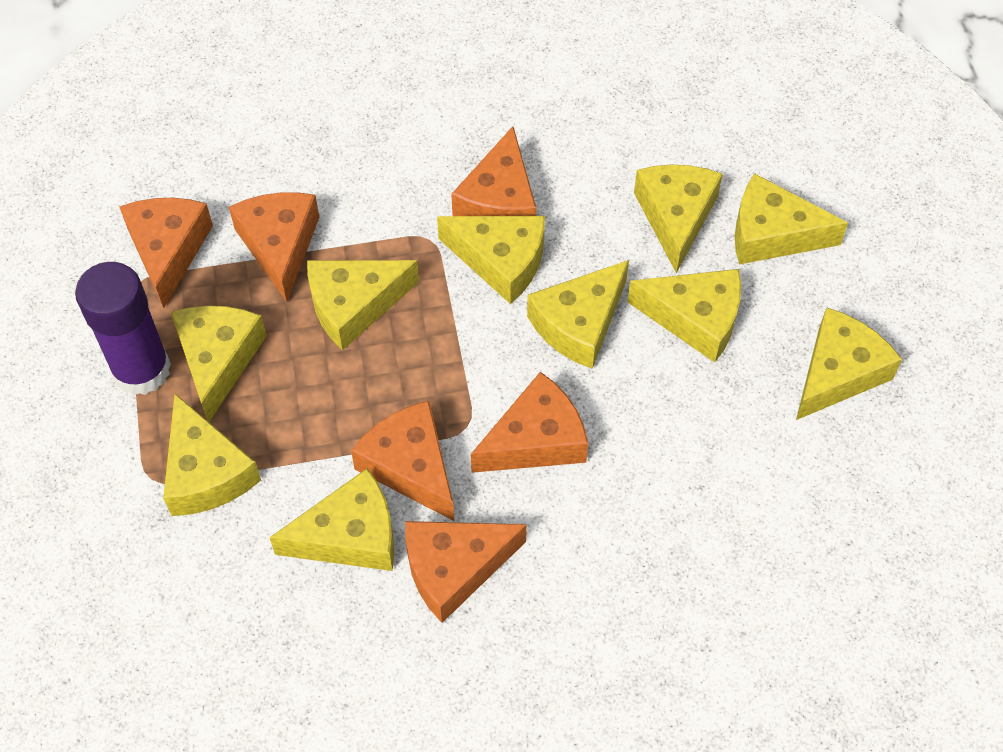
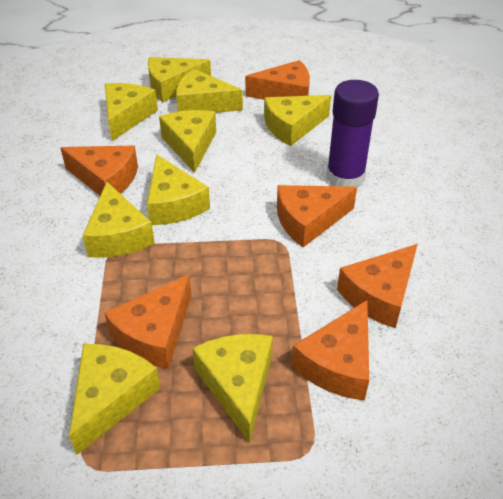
yellow cheese: 10 -> 9

